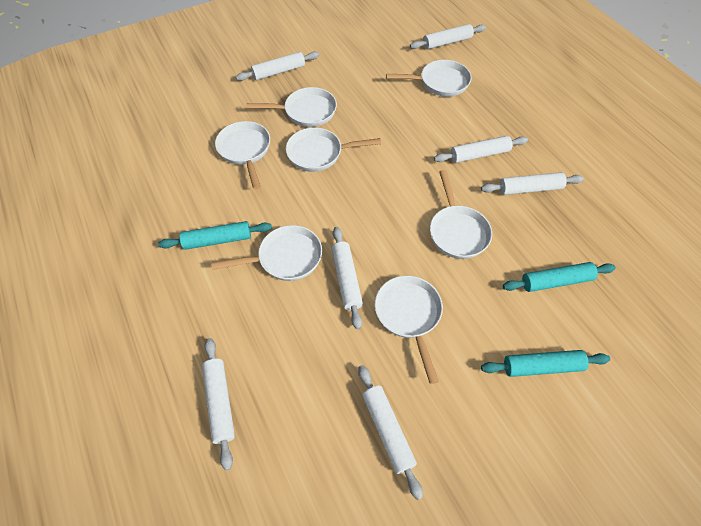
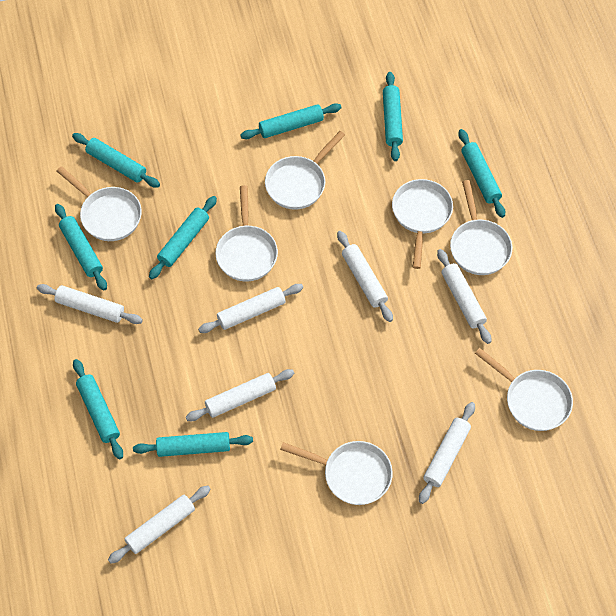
turquoise rolling pin: 3 -> 8

